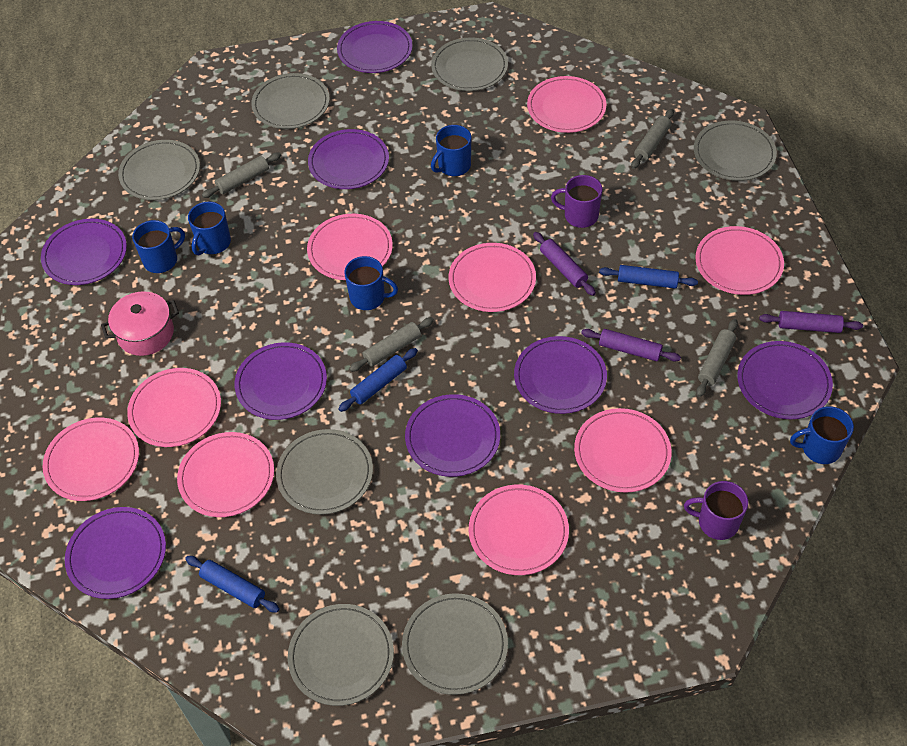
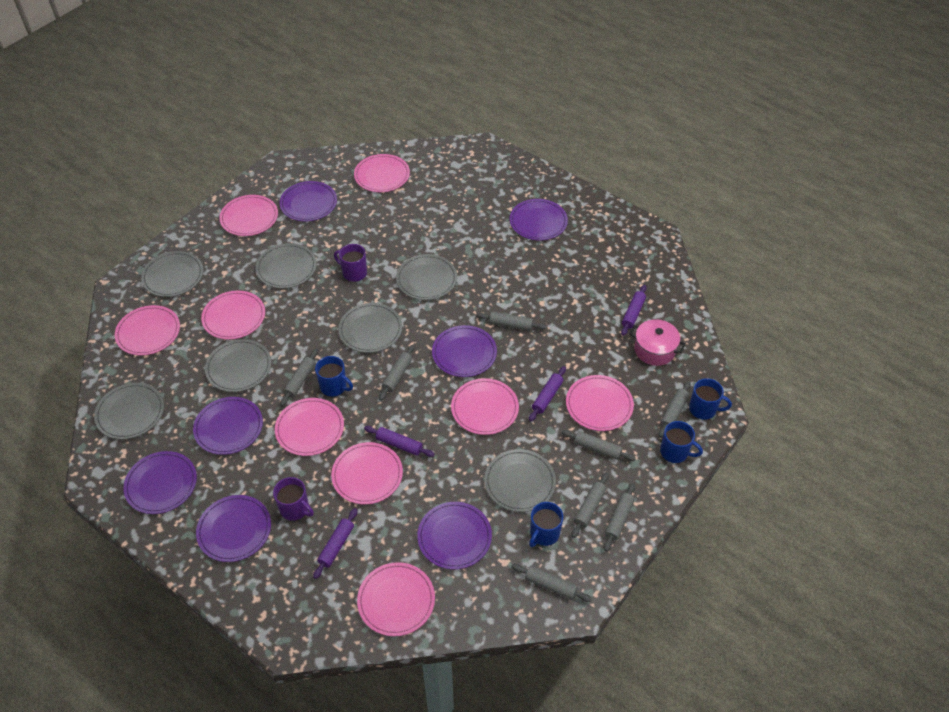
blue mug: 5 -> 4
blue rolling pin: 3 -> 0
grey rolling pin: 4 -> 8
purple plate: 8 -> 7
purple rolling pin: 3 -> 4

